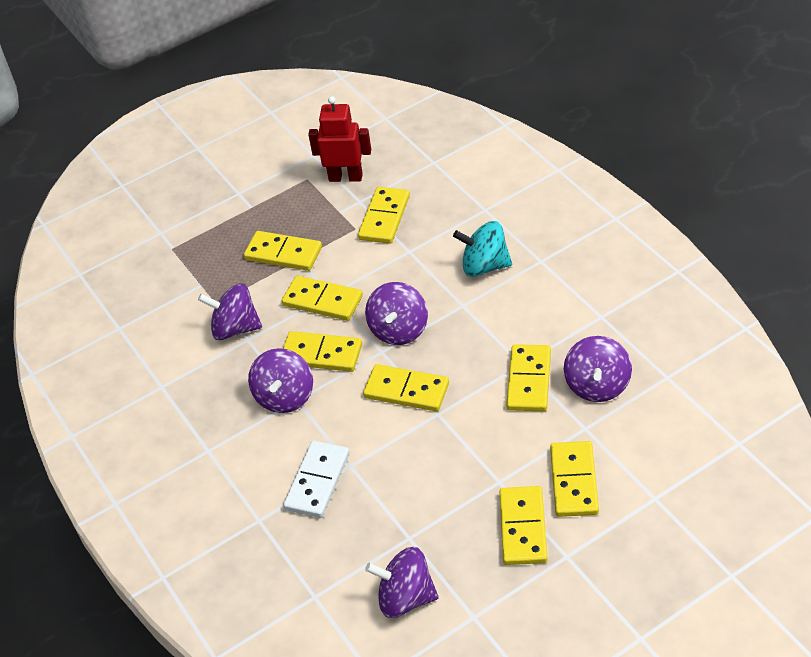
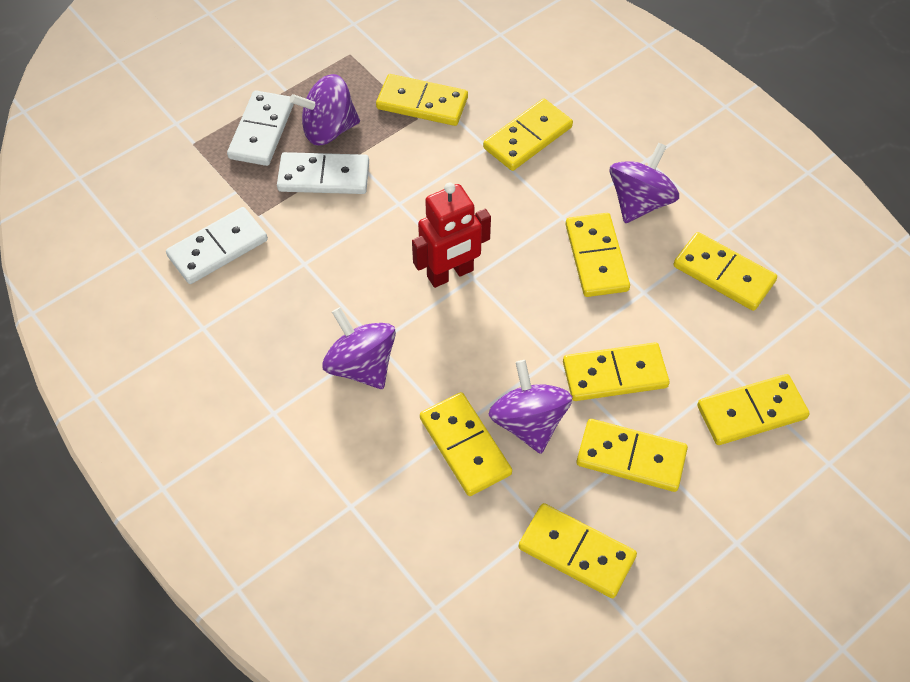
purple spinning top: 5 -> 4
turquoise spinning top: 1 -> 0
white domino: 1 -> 3
yellow domino: 8 -> 9

